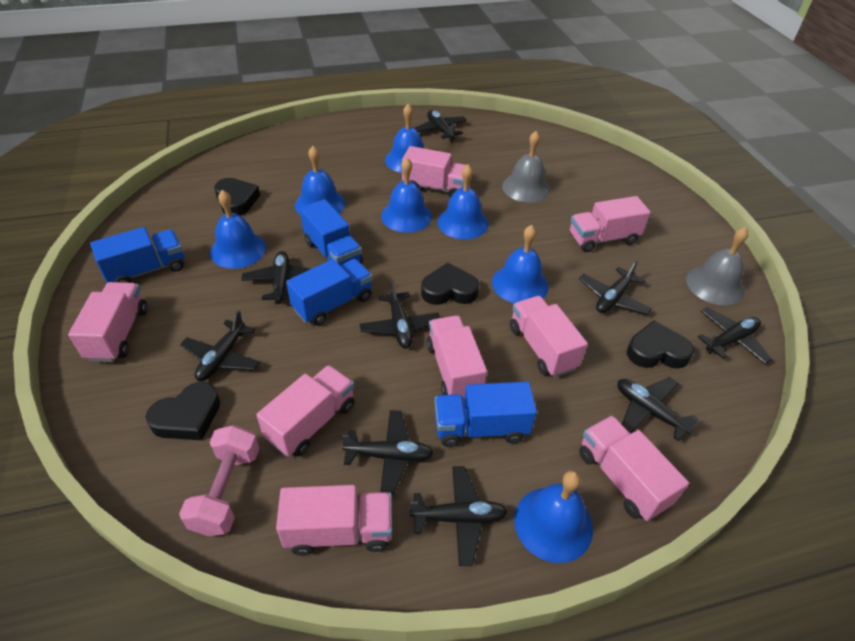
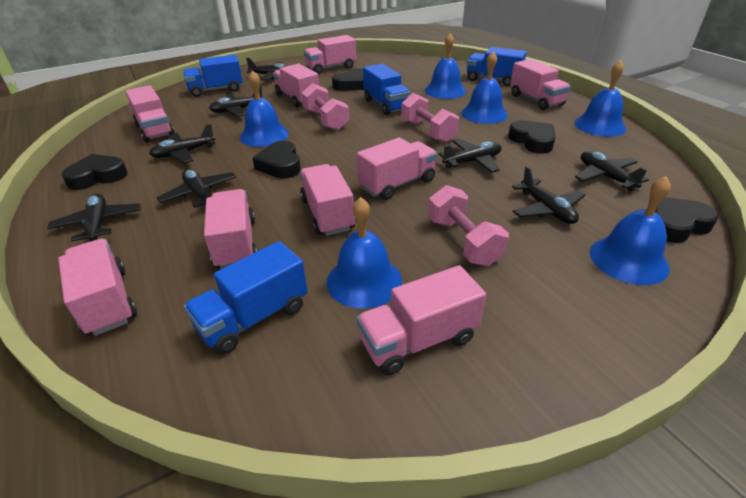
black heart: 4 -> 5
black plane: 9 -> 8
blue bell: 7 -> 6
grey bell: 2 -> 0
pink dumbbell: 1 -> 3
pink truck: 8 -> 9

